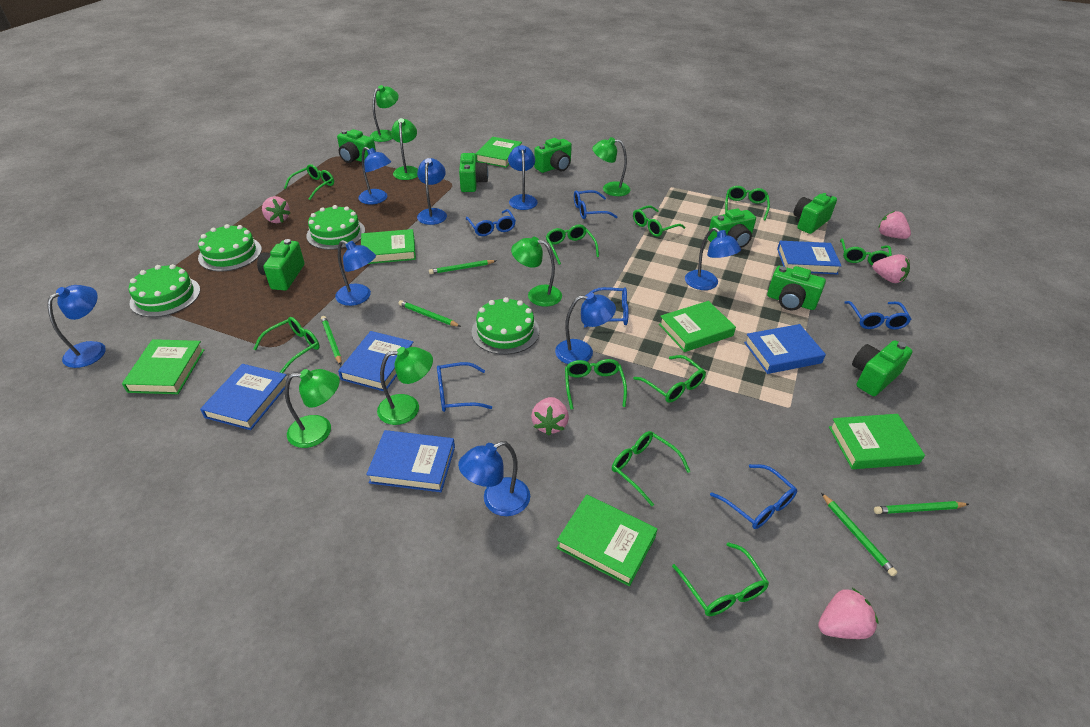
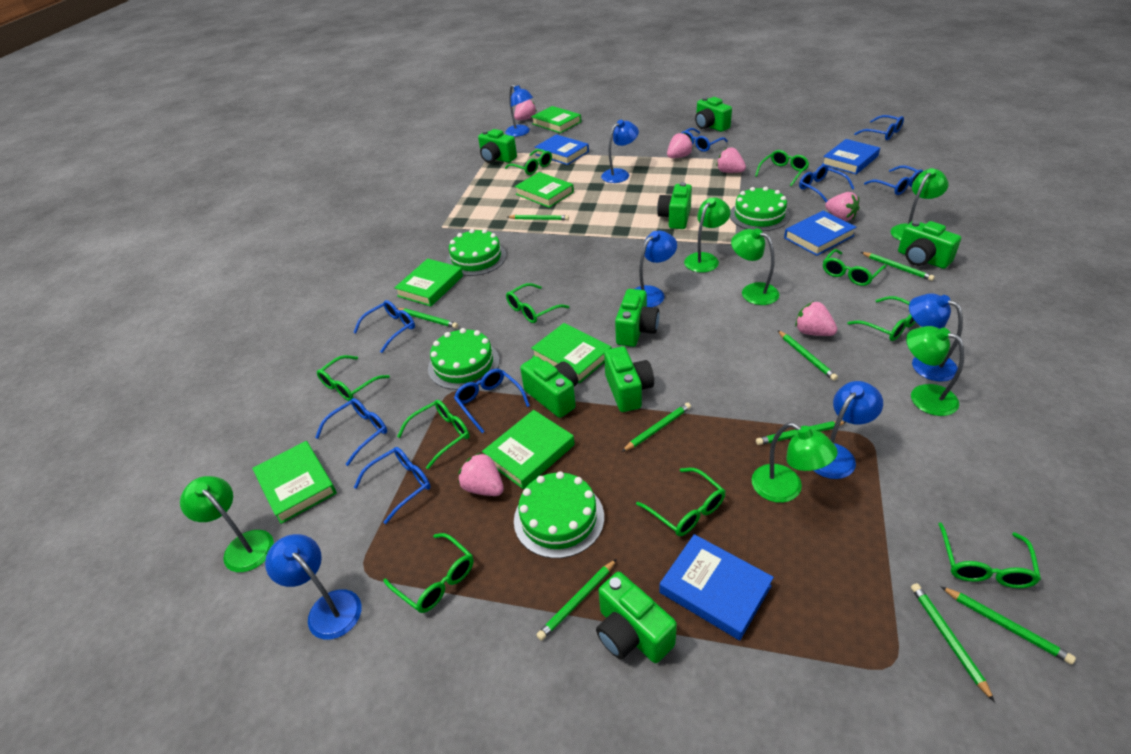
blue book: 5 -> 4
blue glasses: 6 -> 8
blue lamp: 8 -> 6
green pencil: 5 -> 9
pink strawberry: 5 -> 6

